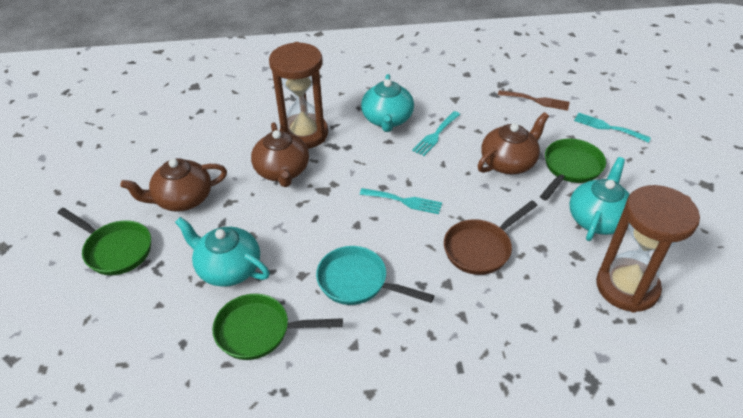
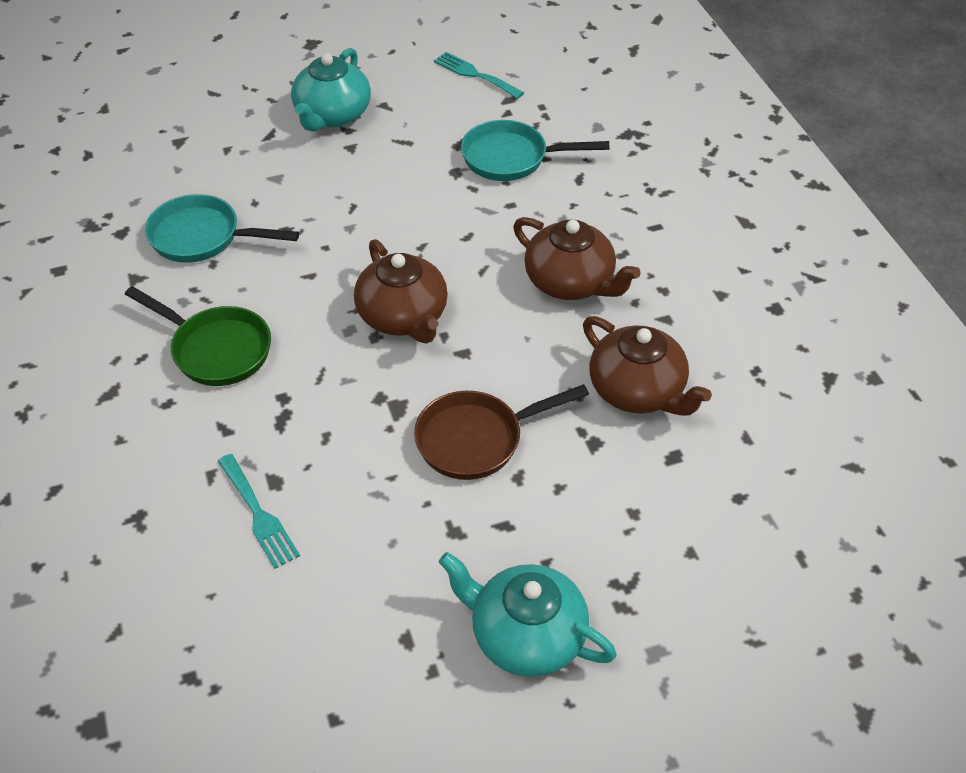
brown fork: 1 -> 0
brown hourglass: 2 -> 0
green pan: 3 -> 1
turquoise fork: 3 -> 2
turquoise pan: 1 -> 2
turquoise teapot: 3 -> 2

